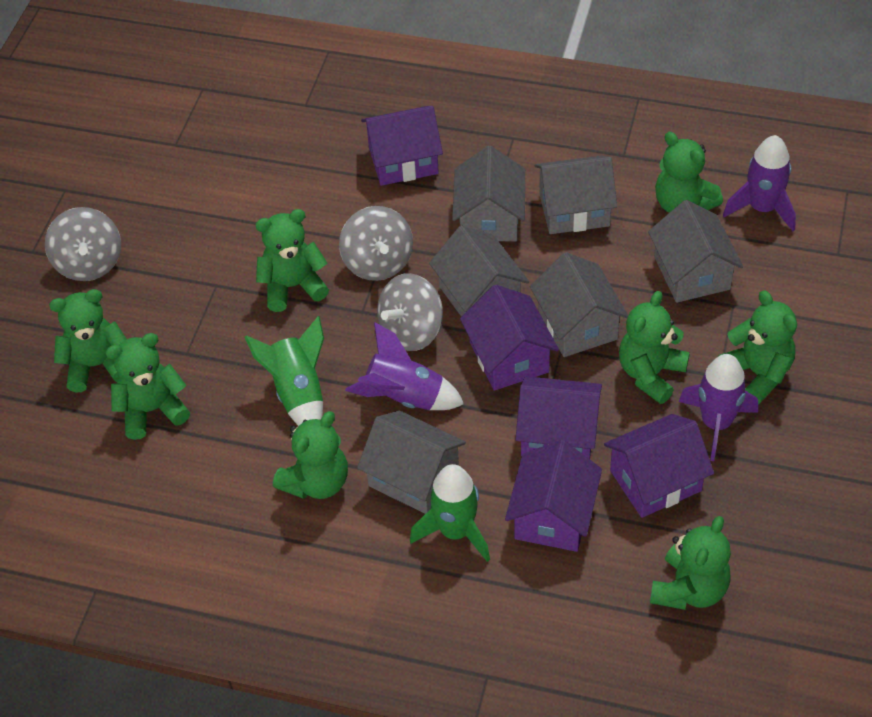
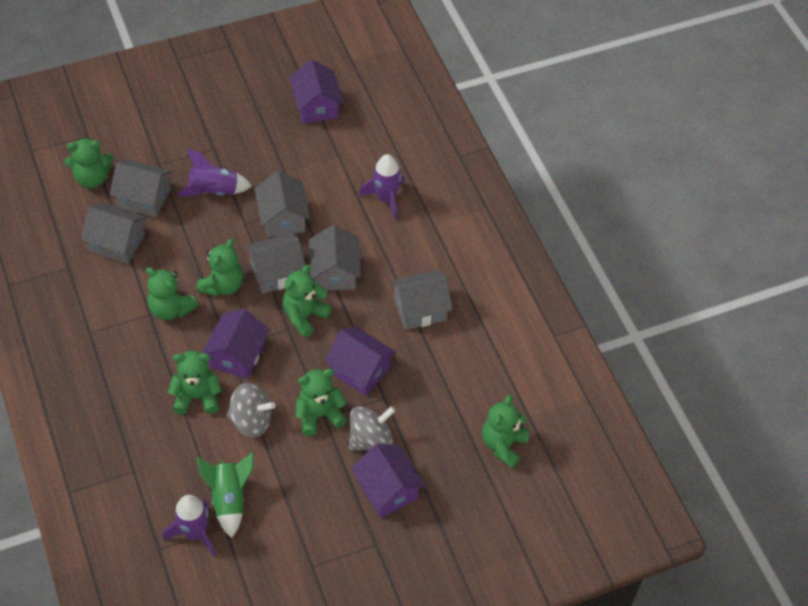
green rocket: 2 -> 1
green teddy bear: 8 -> 7
grey spinning top: 3 -> 2
purple house: 5 -> 4

